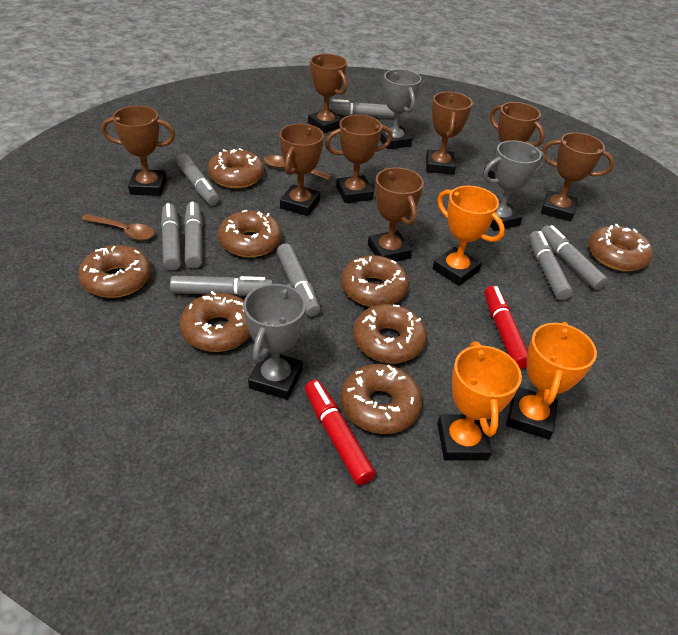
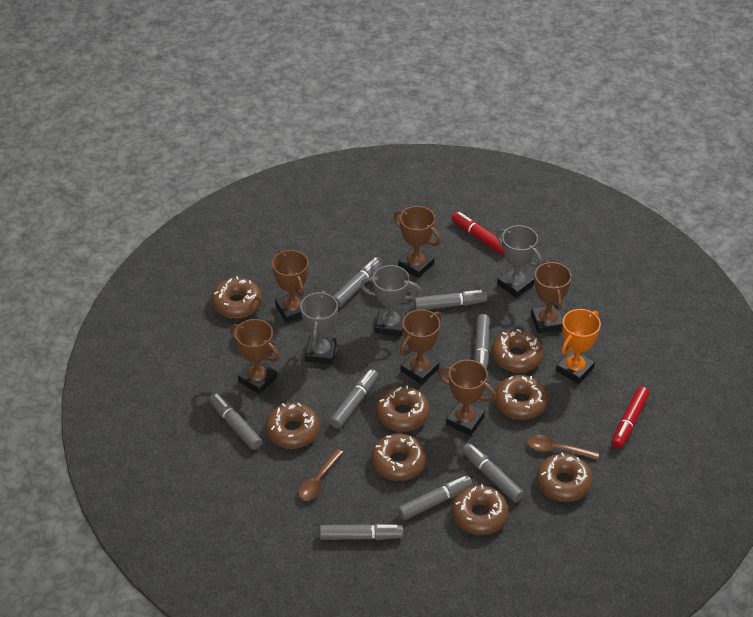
brown trophy: 8 -> 6
orange trophy: 3 -> 1

